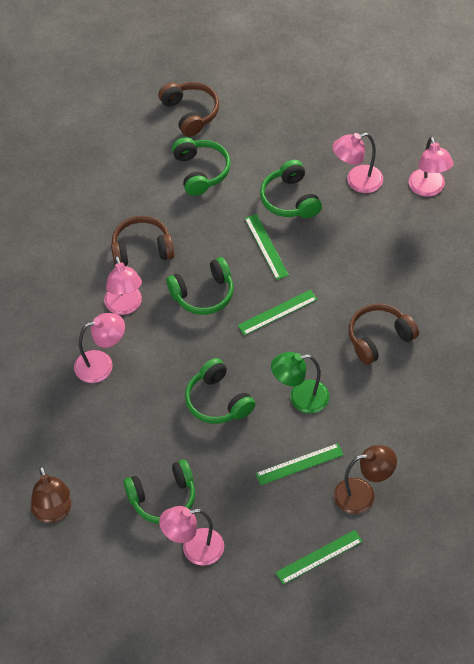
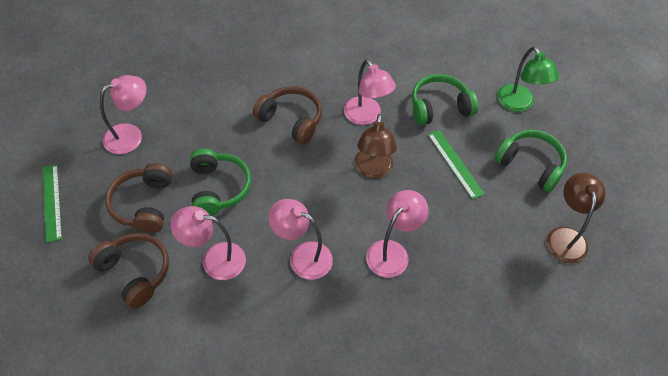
green headphones: 5 -> 3
green ruler: 4 -> 2

